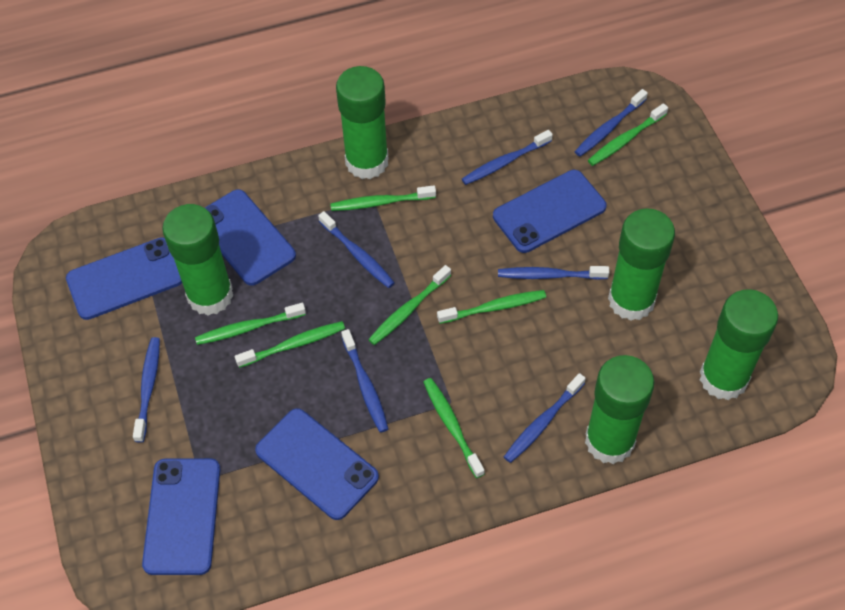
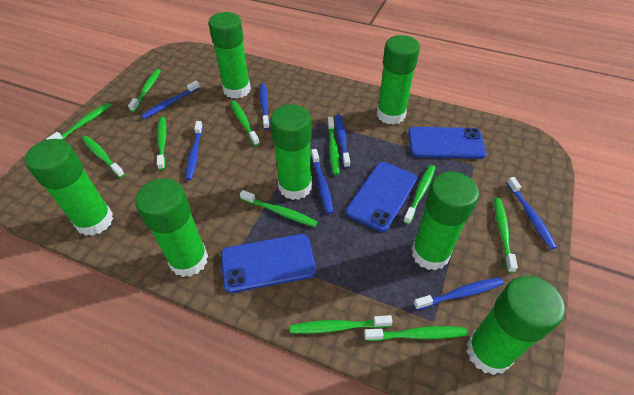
blue phone: 5 -> 3
green glue stick: 5 -> 7
green toothbrush: 7 -> 11

